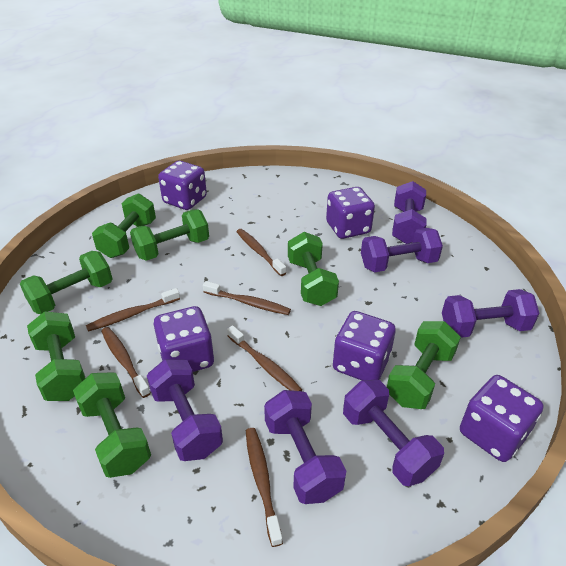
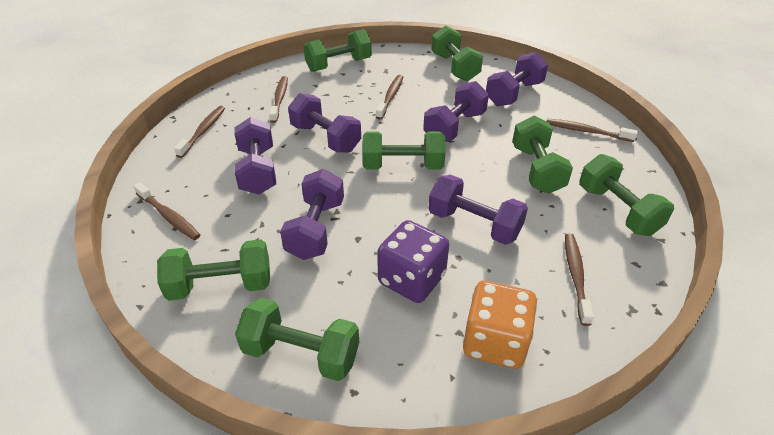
orange dice: 0 -> 1
purple dice: 5 -> 1

